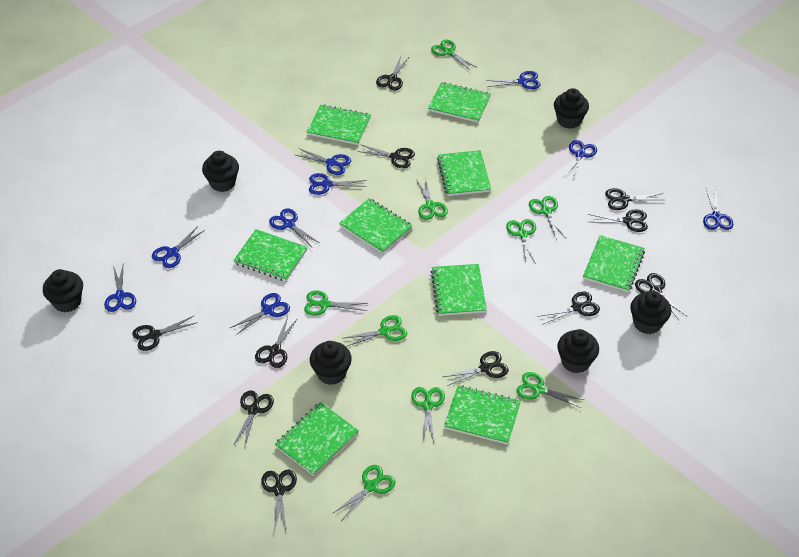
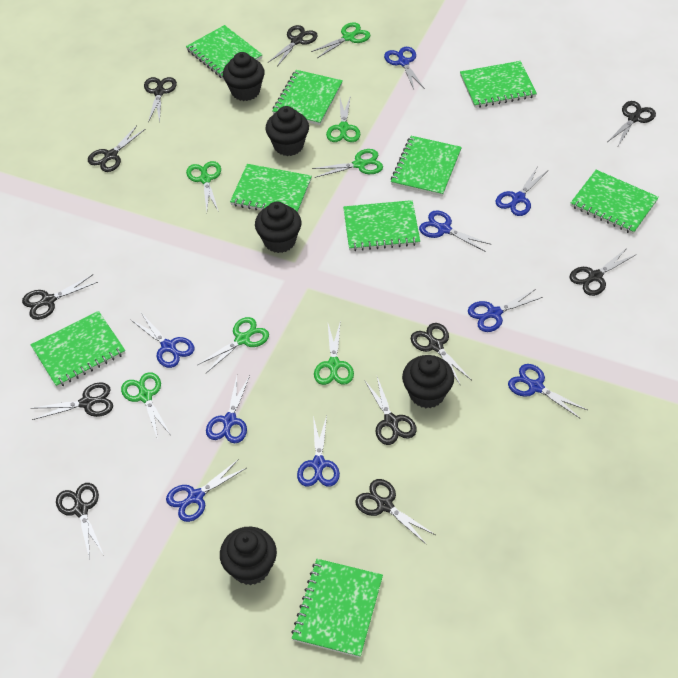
black cupcake: 6 -> 5
green scissors: 9 -> 7

